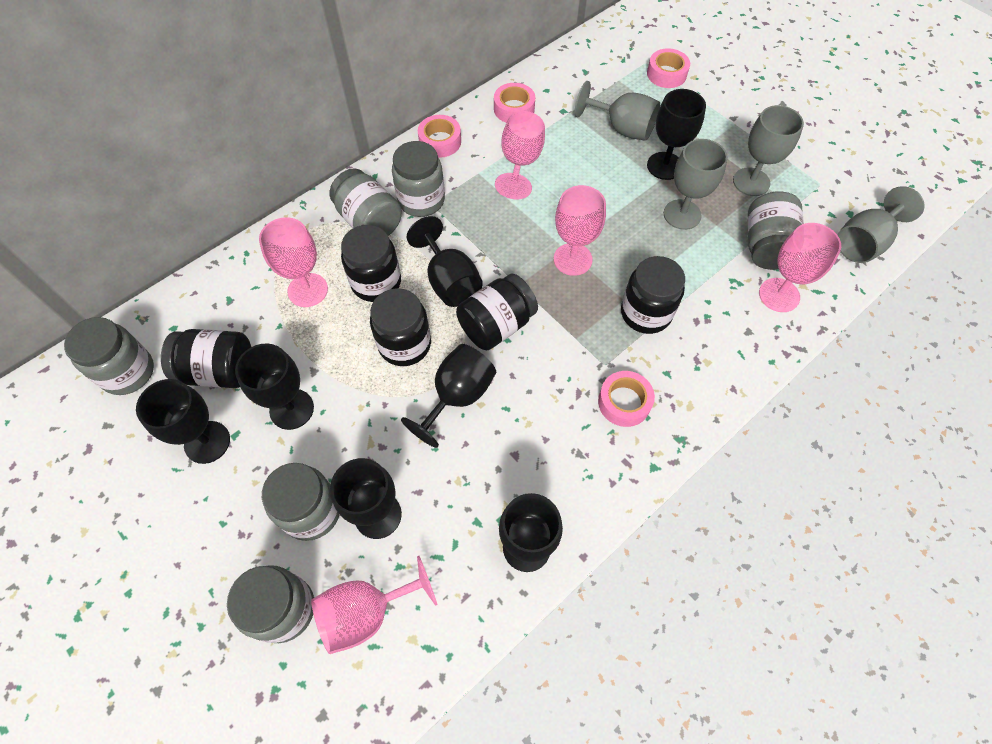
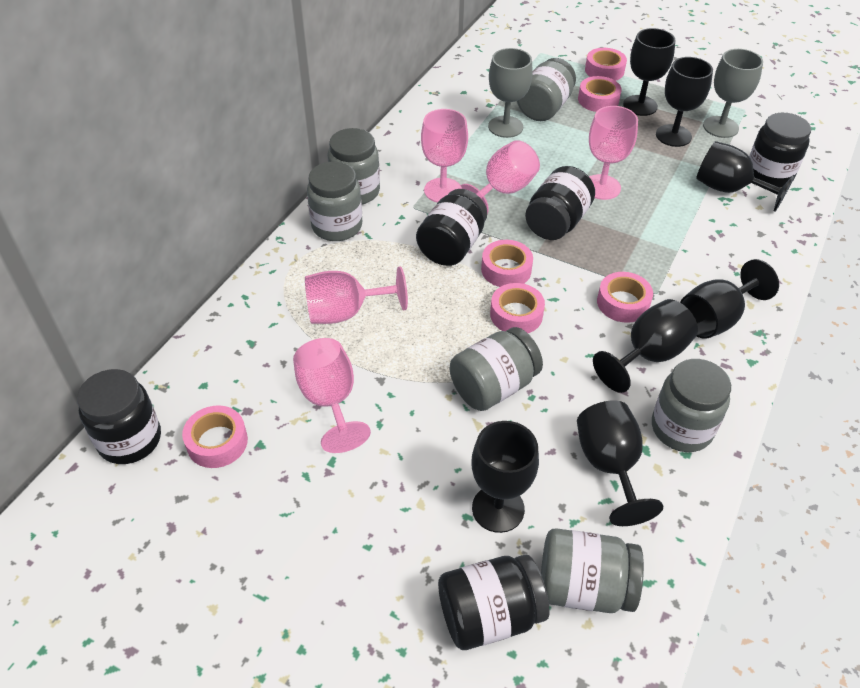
grey goblet: 4 -> 2
pink tape: 4 -> 6

